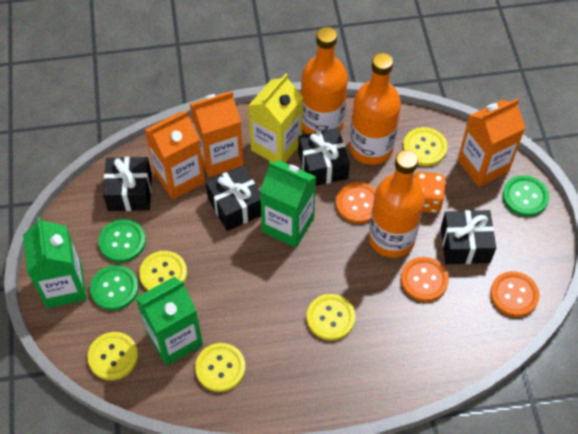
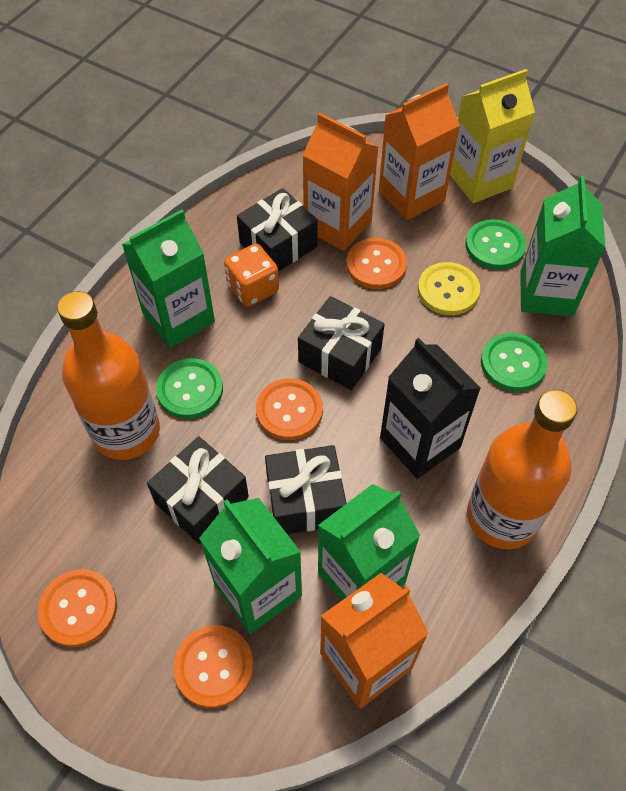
black carton: 0 -> 1
green carton: 3 -> 4
orange bottle: 3 -> 2
orange button: 3 -> 4
yellow button: 5 -> 1

